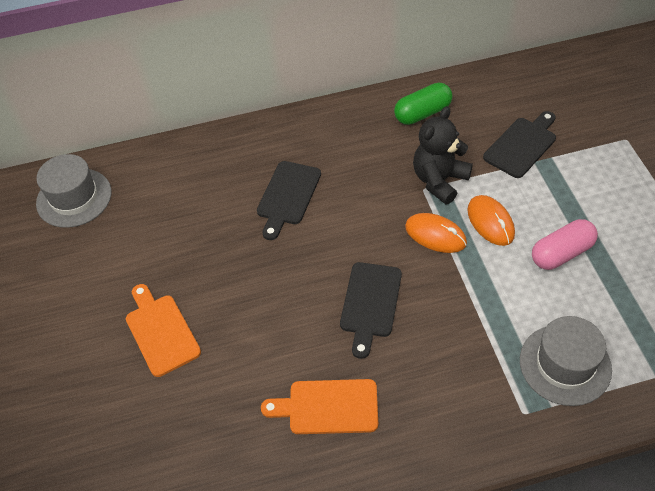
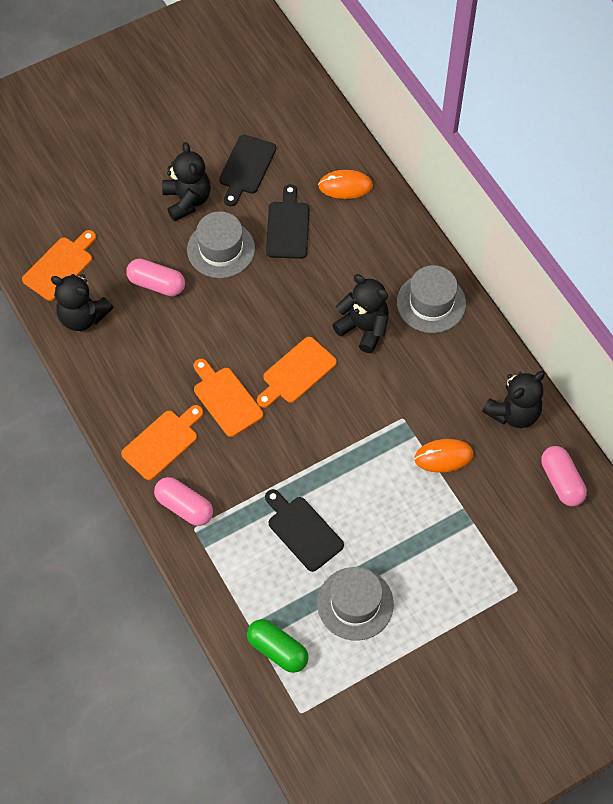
black teddy bear: 1 -> 4
grey hat: 2 -> 3
orange cutting board: 2 -> 4
pink capsule: 1 -> 3

